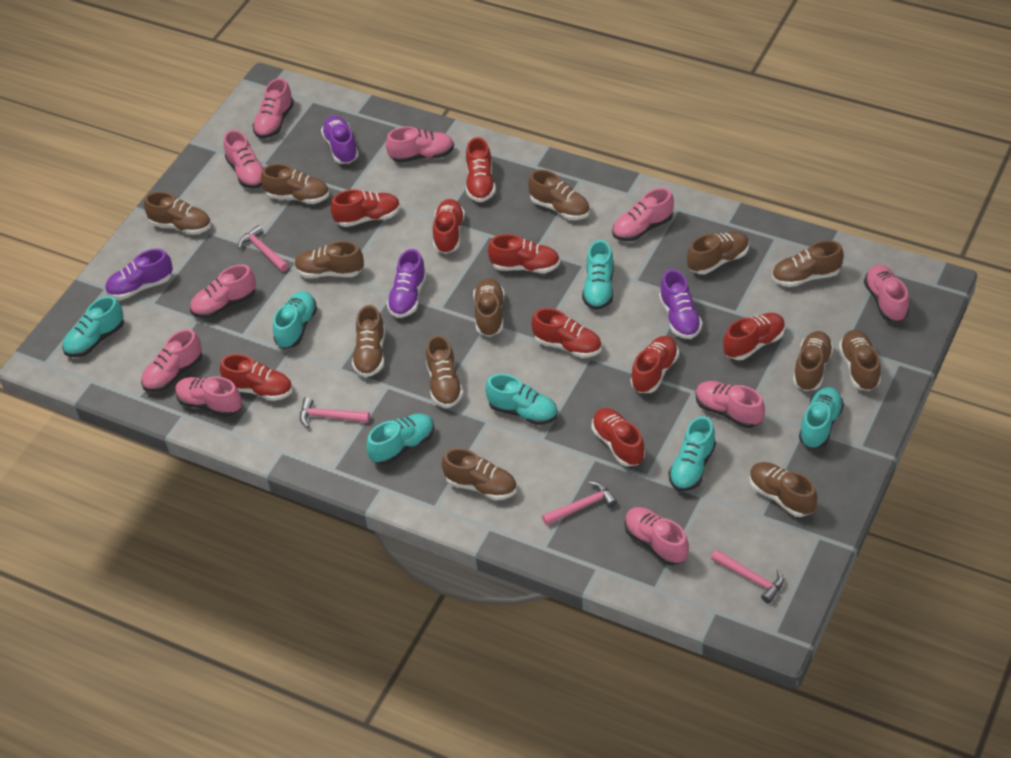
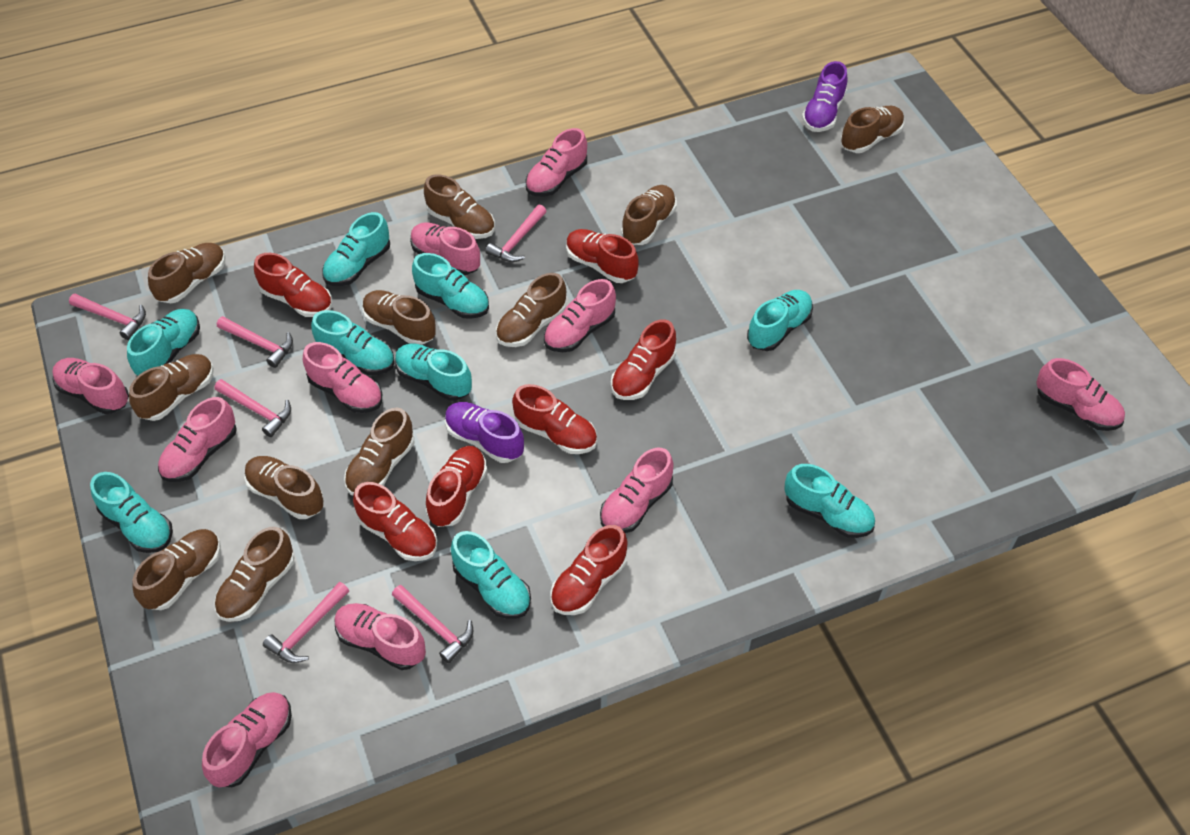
brown shoe: 13 -> 11
pink hammer: 4 -> 6
purple shoe: 4 -> 2
red shoe: 9 -> 7
turquoise shoe: 7 -> 9

